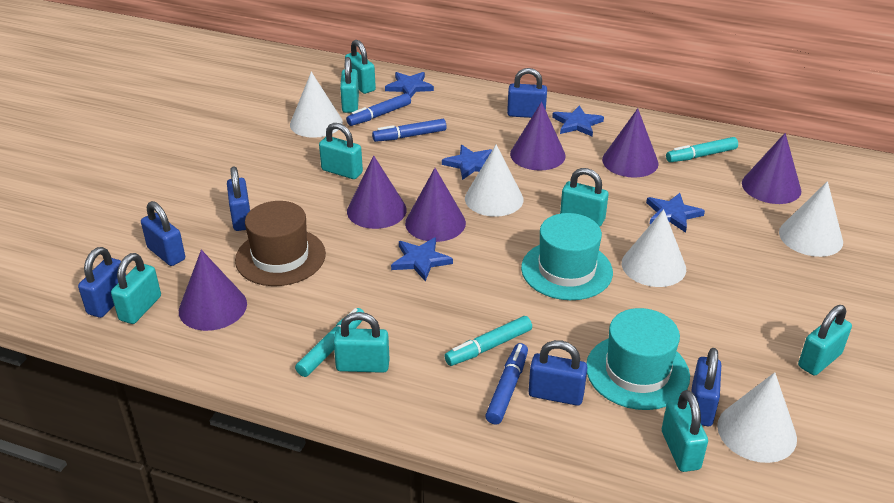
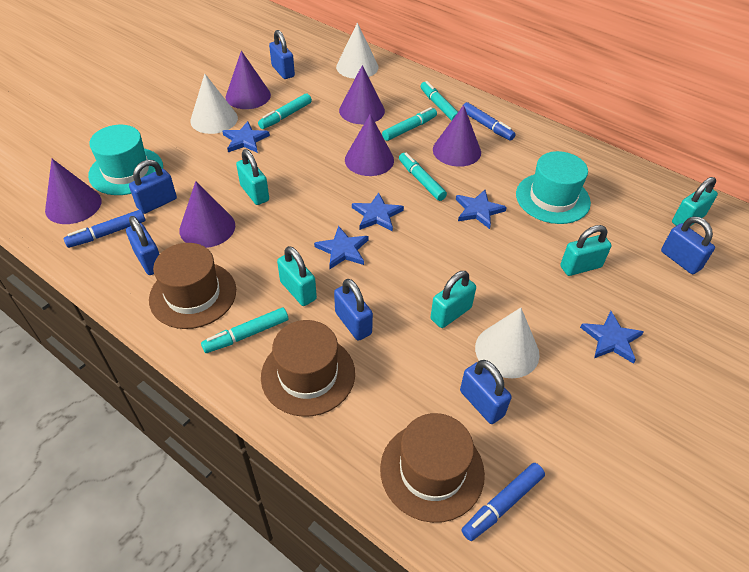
brown hat: 1 -> 3
turquoise marker: 3 -> 5
turquoise padlock: 8 -> 5
white cone: 5 -> 3

